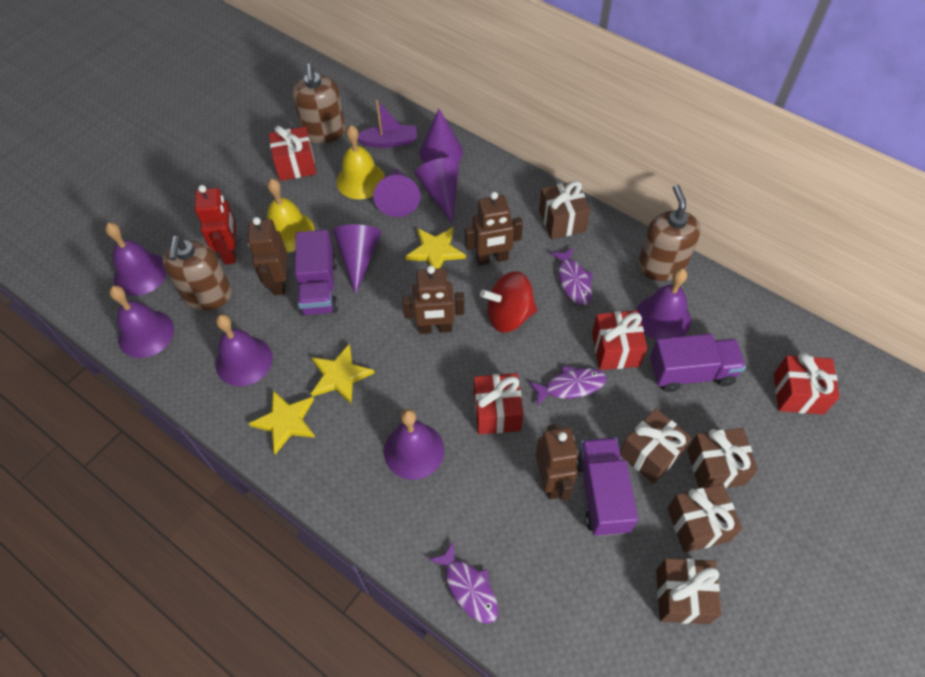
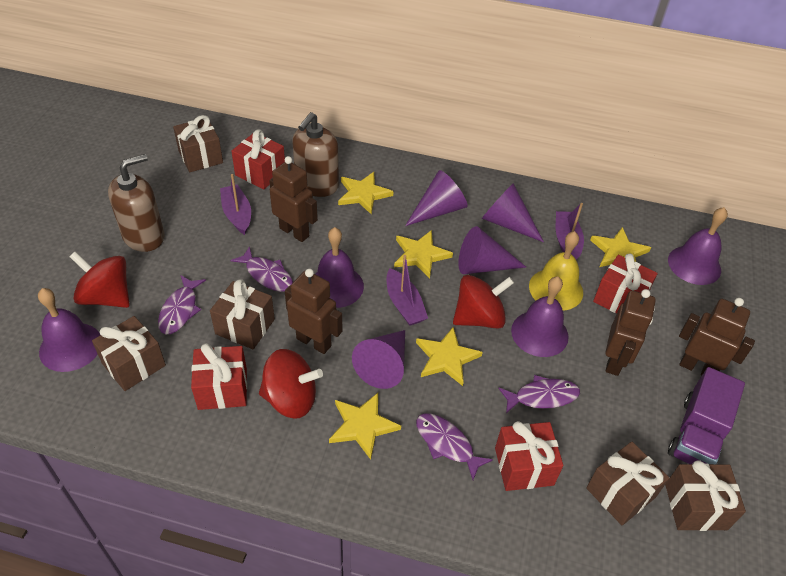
brown soap dispenser: 3 -> 2
purple bell: 5 -> 4
purple boat: 1 -> 3
purple fish: 3 -> 4
purple truck: 3 -> 1
red robot: 1 -> 0
red spinning top: 1 -> 3
yellow bell: 2 -> 1
yellow star: 3 -> 5

